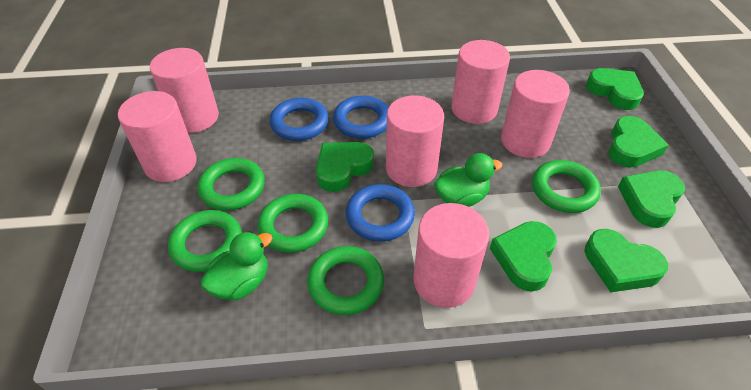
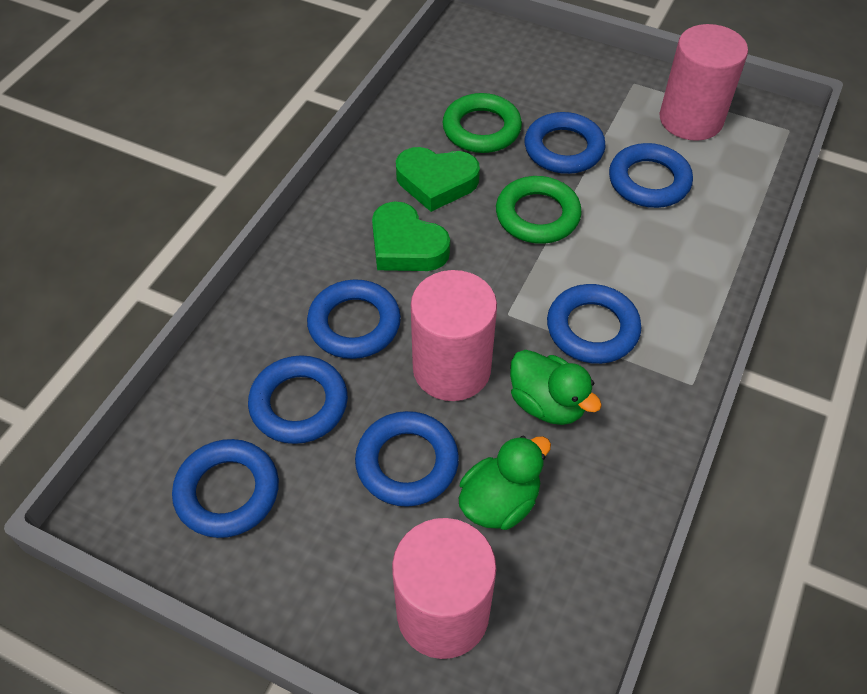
blue ring: 3 -> 7
green heart: 6 -> 2
green ring: 5 -> 2
pink cylinder: 6 -> 3

